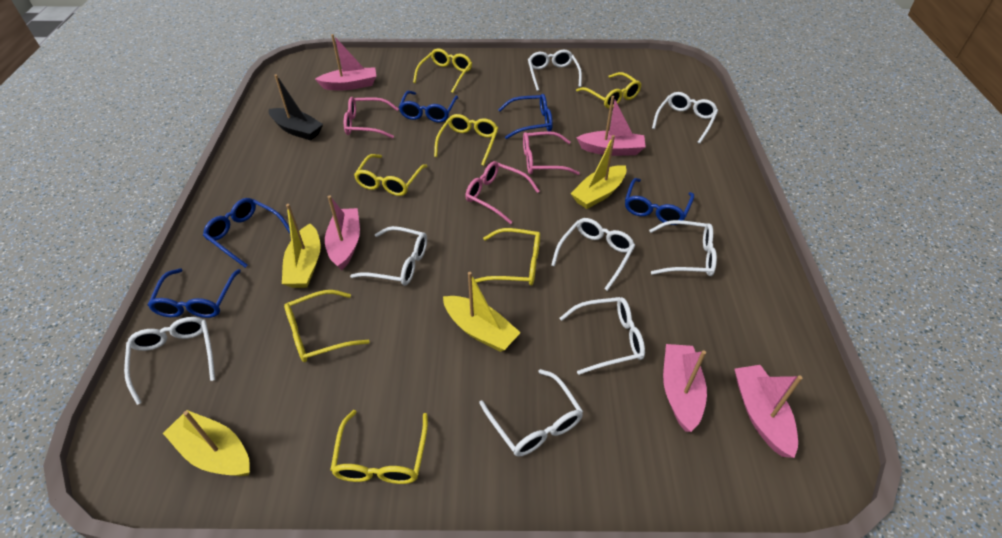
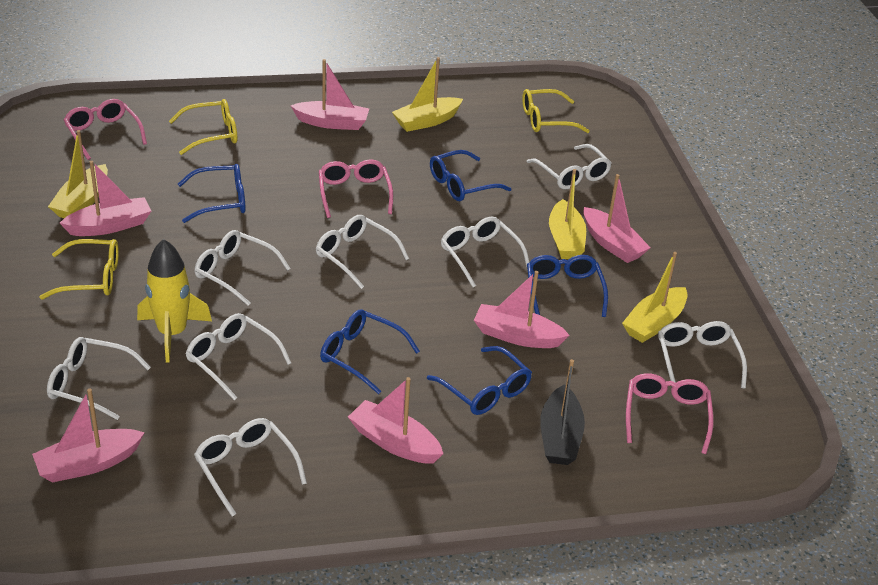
pink boat: 5 -> 6
yellow glasses: 7 -> 3
yellow rocket: 0 -> 1

